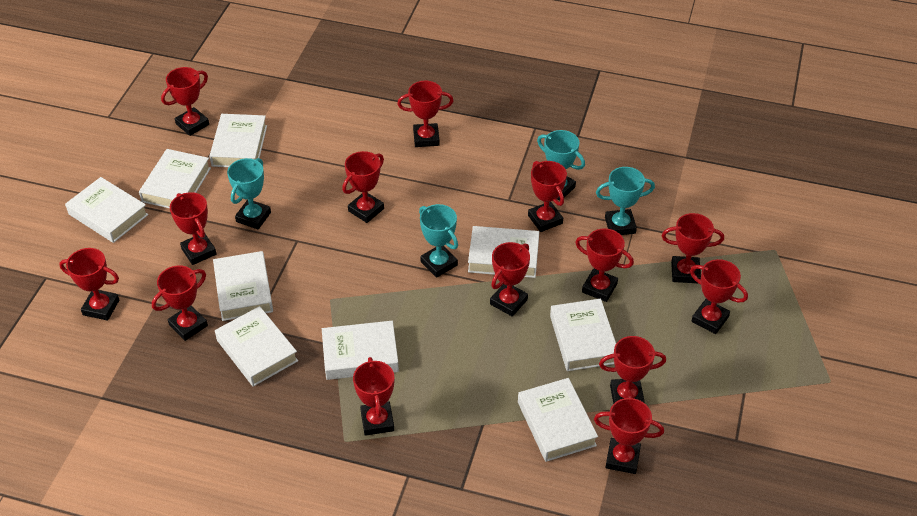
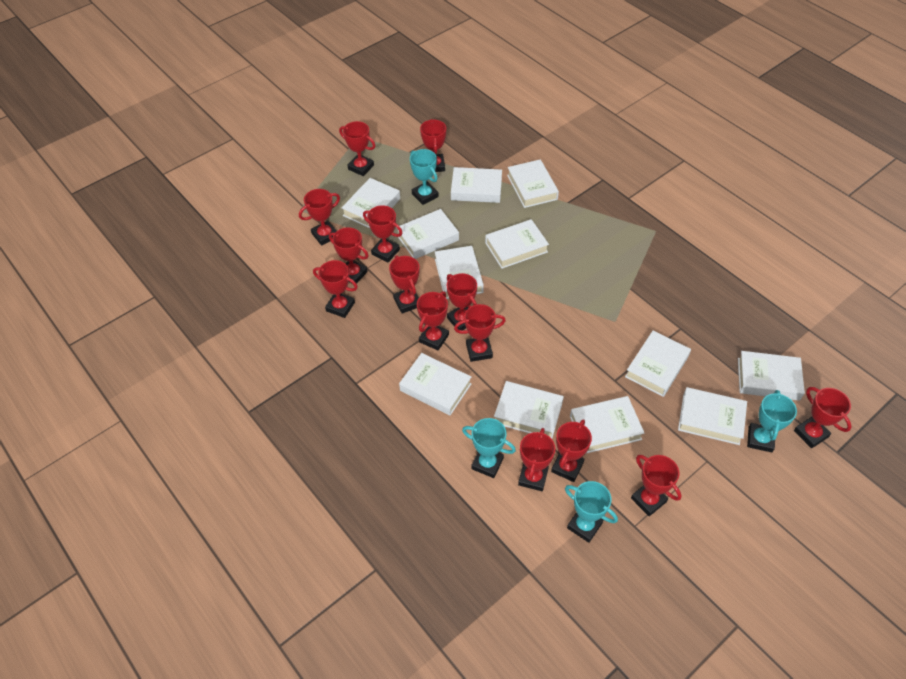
white book: 9 -> 12

